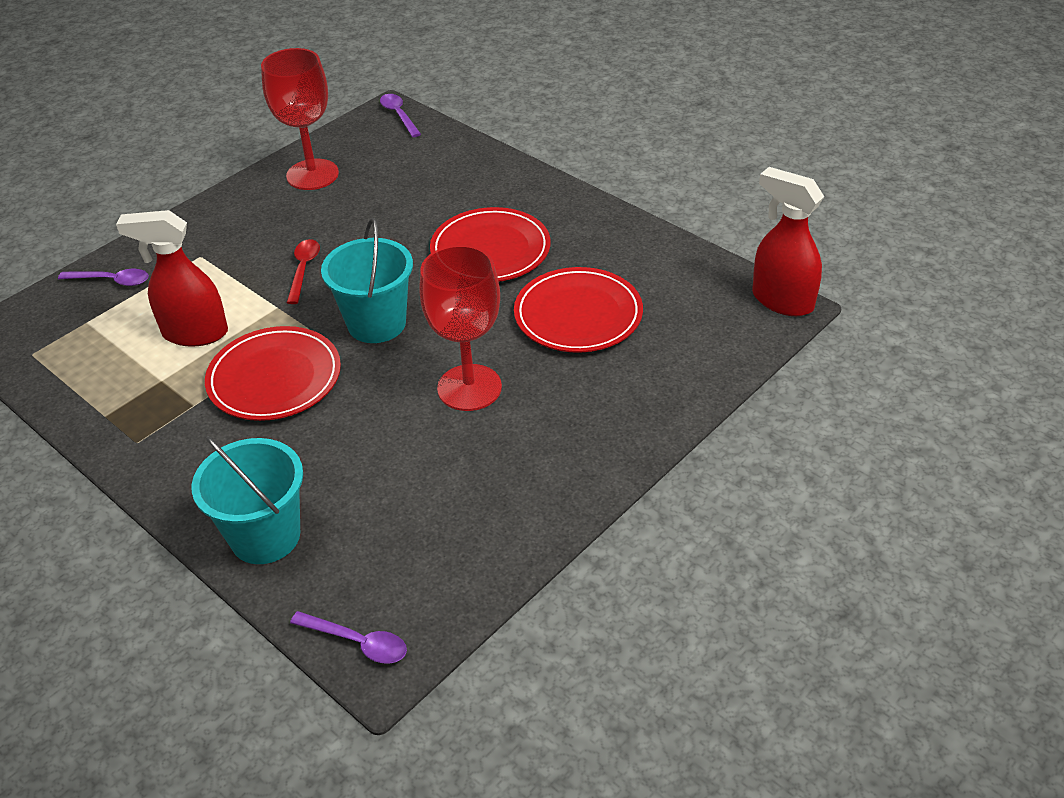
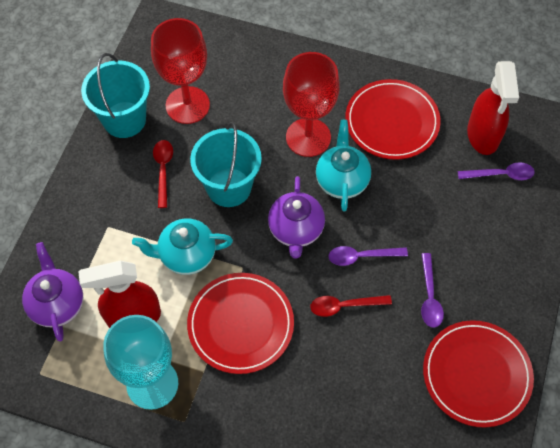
purple teapot: 0 -> 2
red spoon: 1 -> 2
turquoise goblet: 0 -> 1
turquoise teapot: 0 -> 2

